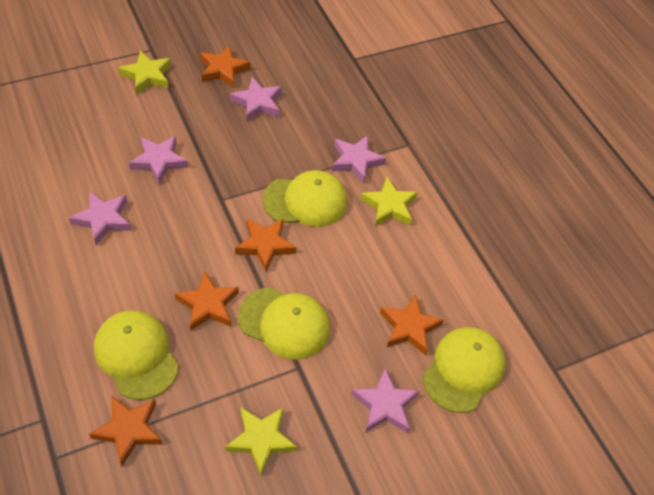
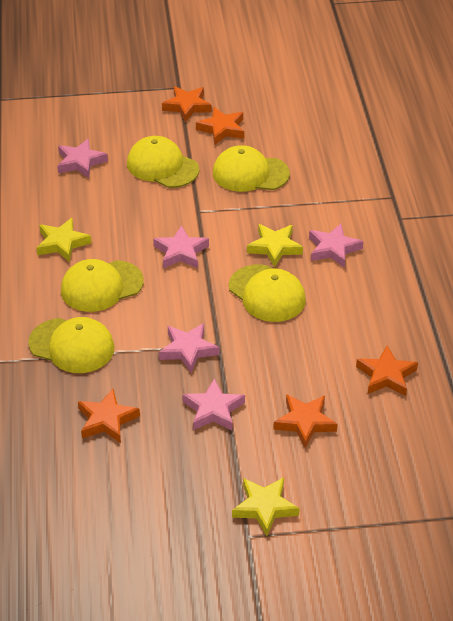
yellow cap: 4 -> 5

